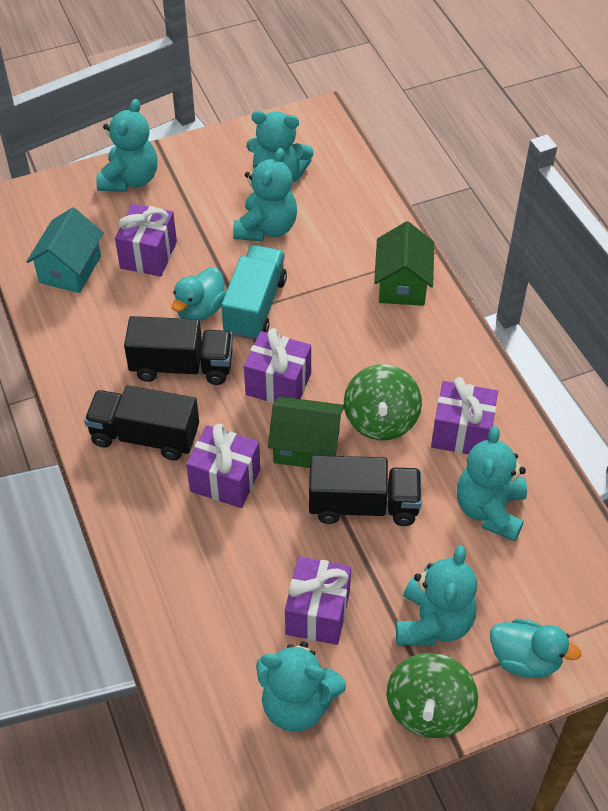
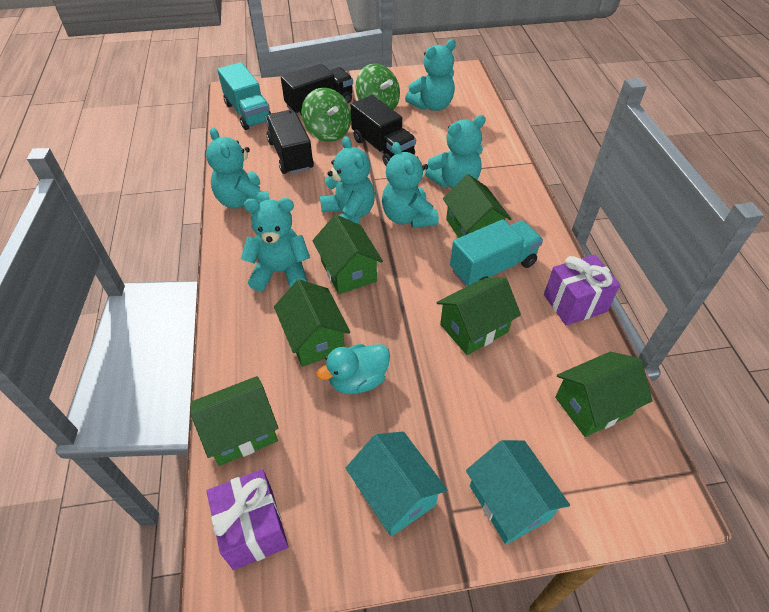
green house: 2 -> 6
purple gift: 5 -> 2
turquoise duck: 2 -> 1
turquoise house: 1 -> 2
turquoise truck: 1 -> 2

